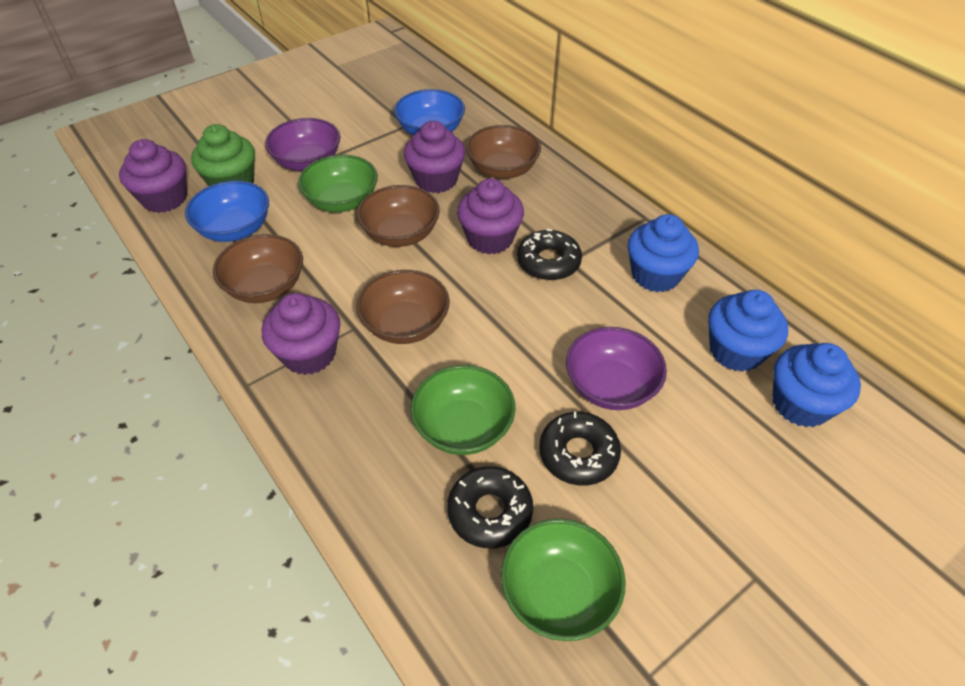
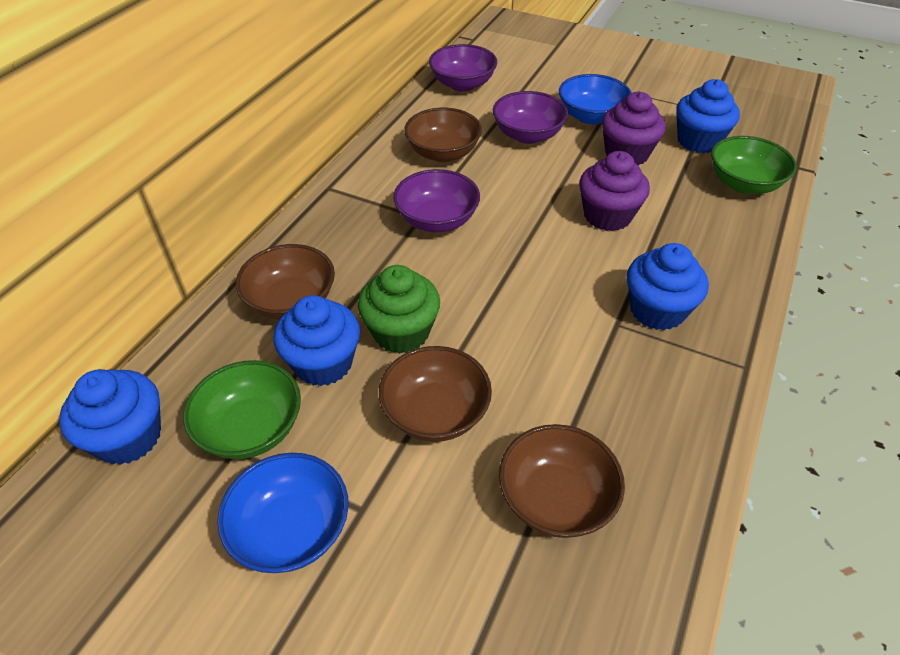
black donut: 3 -> 0
blue cupcake: 3 -> 4
green bowl: 3 -> 2
purple bowl: 2 -> 3
purple cupcake: 4 -> 2

